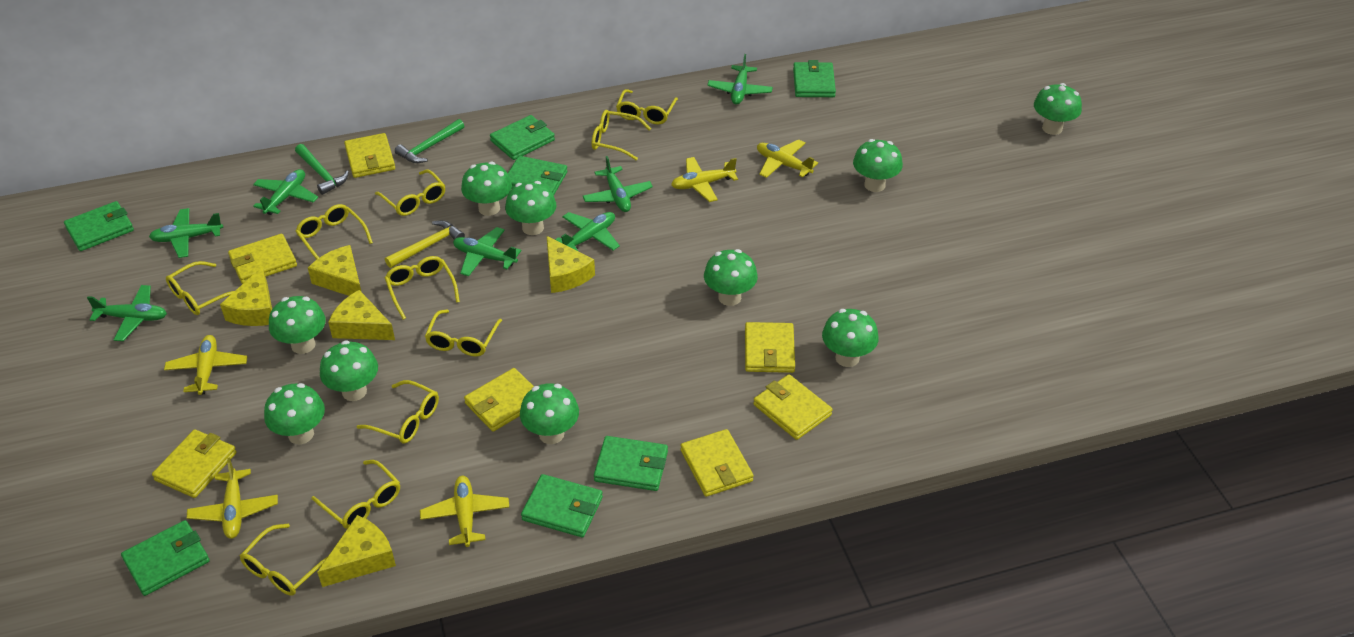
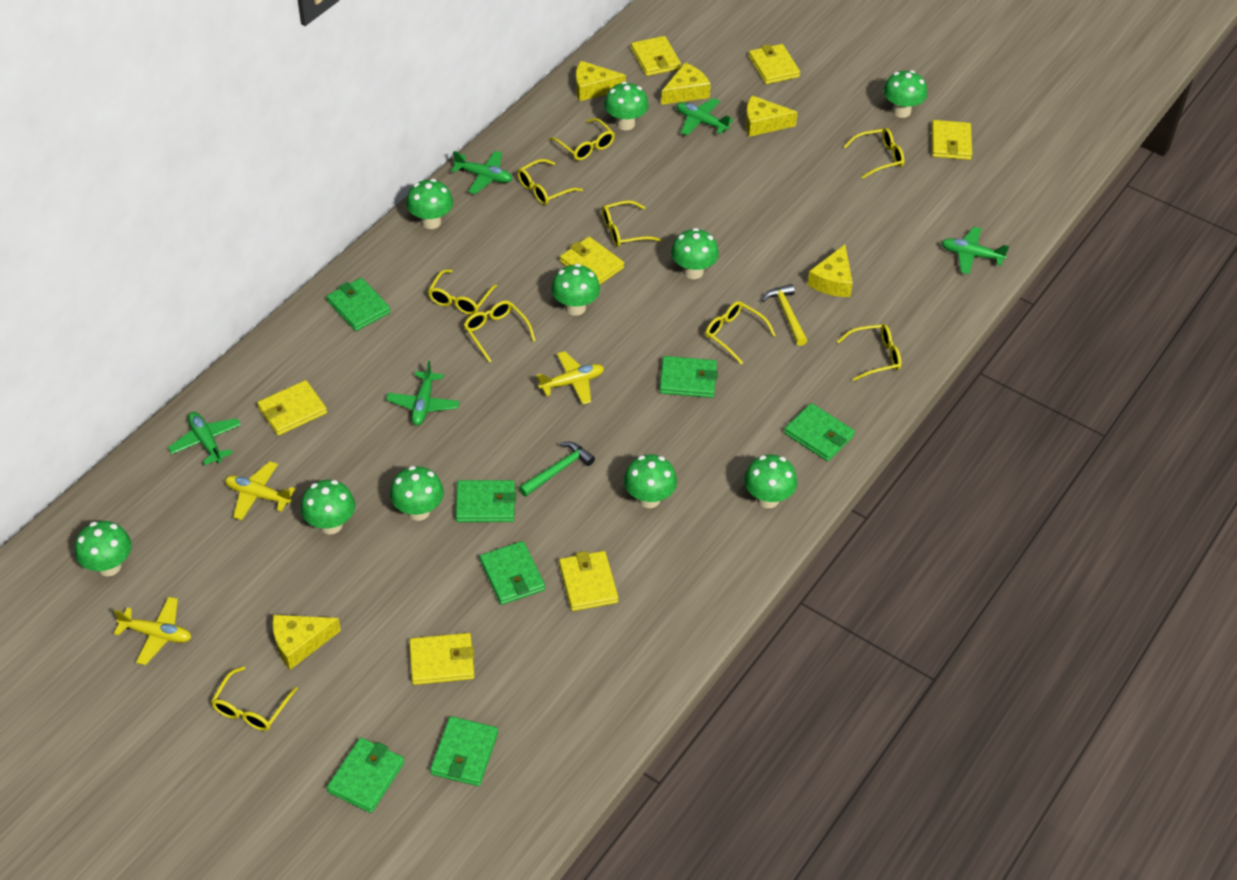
green hammer: 2 -> 1
green plane: 7 -> 5
yellow glasses: 10 -> 9
yellow plane: 5 -> 3

